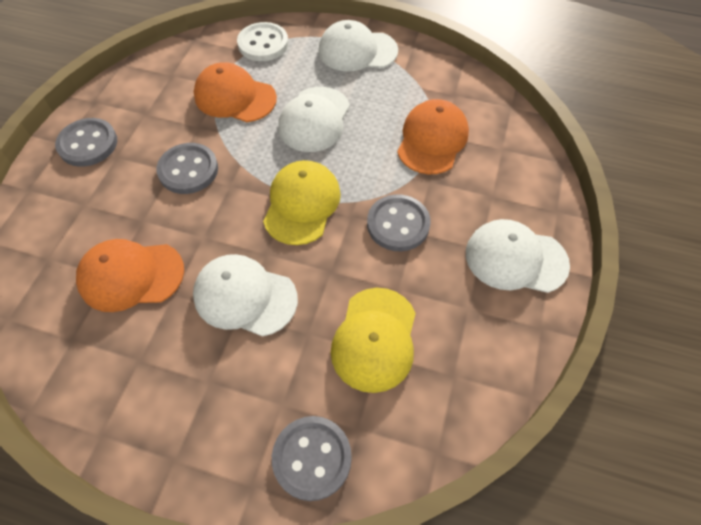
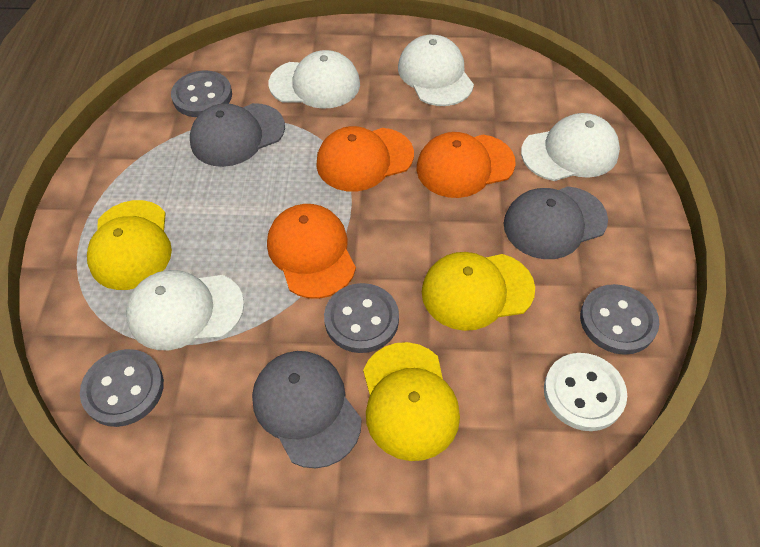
grey cap: 0 -> 3
yellow cap: 2 -> 3

